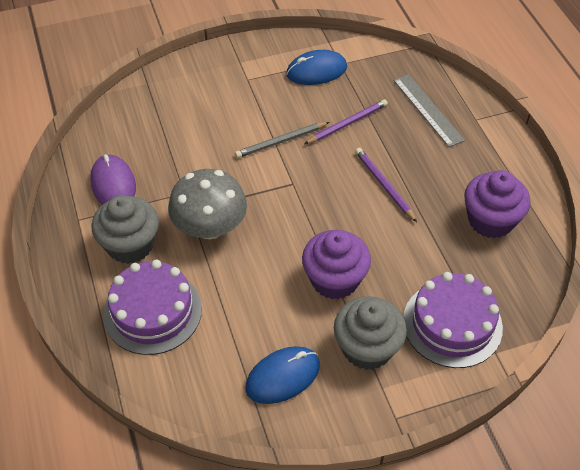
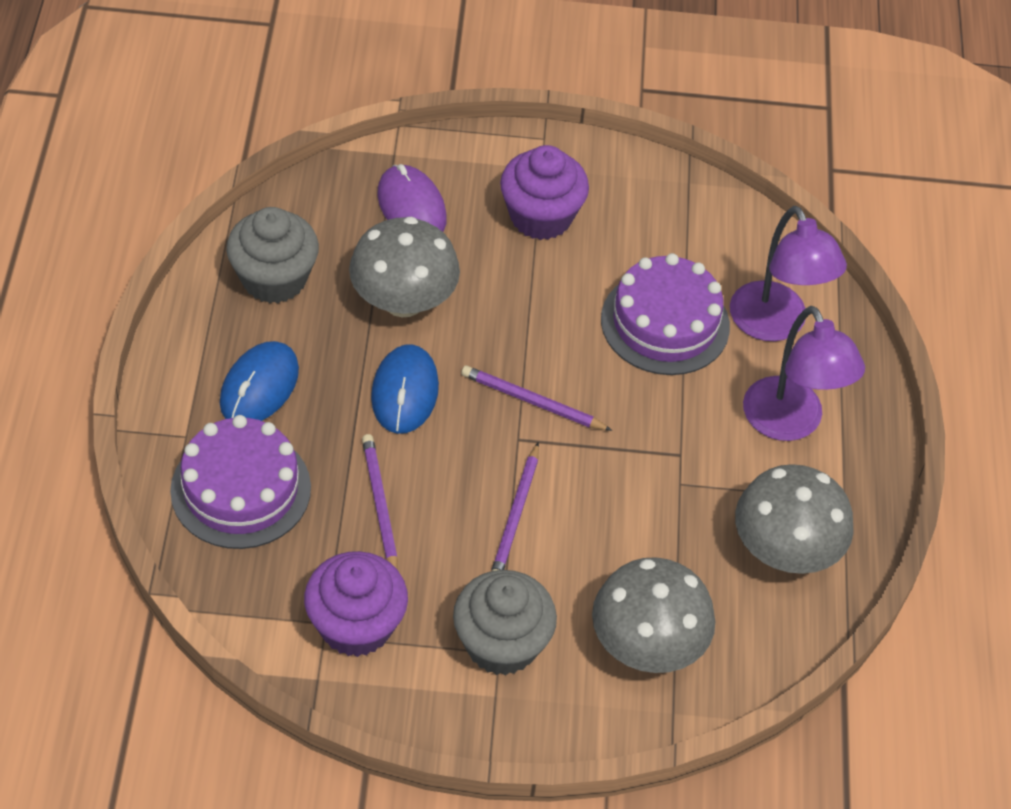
grey mushroom: 1 -> 3
grey pencil: 1 -> 0
grey ruler: 1 -> 0
purple lamp: 0 -> 2
purple pencil: 2 -> 3

